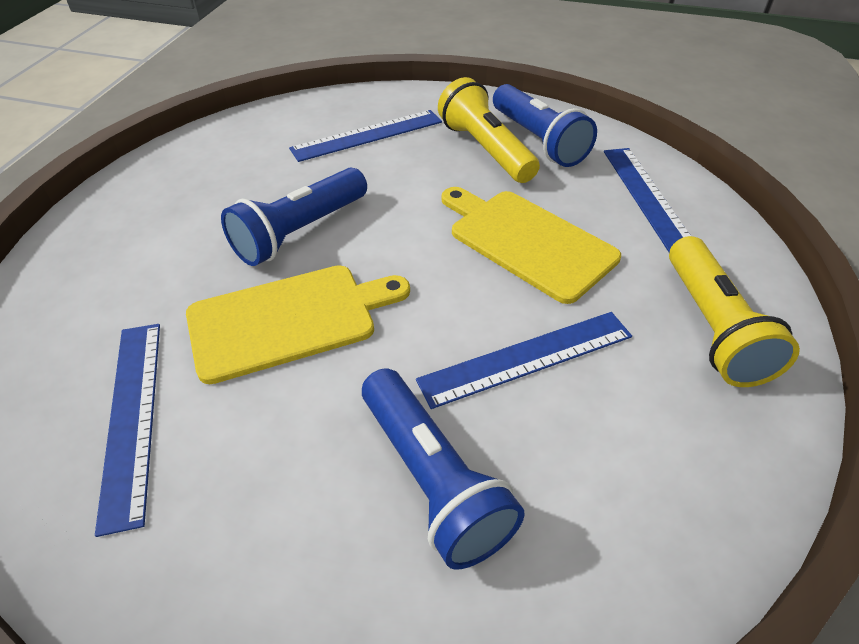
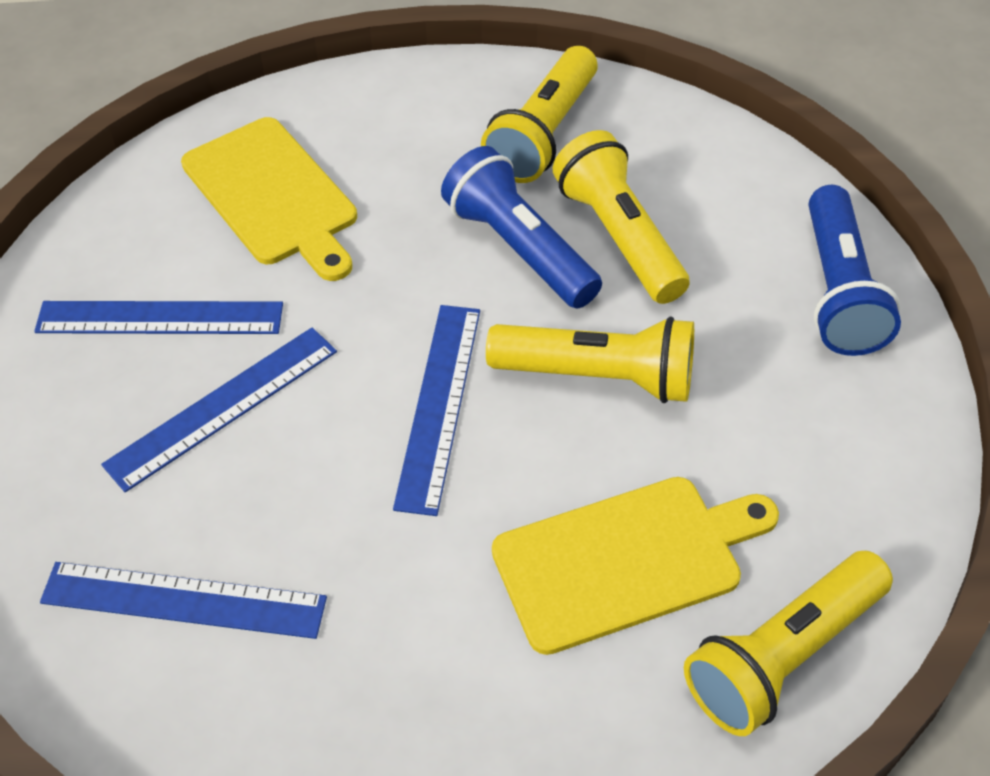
blue flashlight: 3 -> 2
yellow flashlight: 2 -> 4

